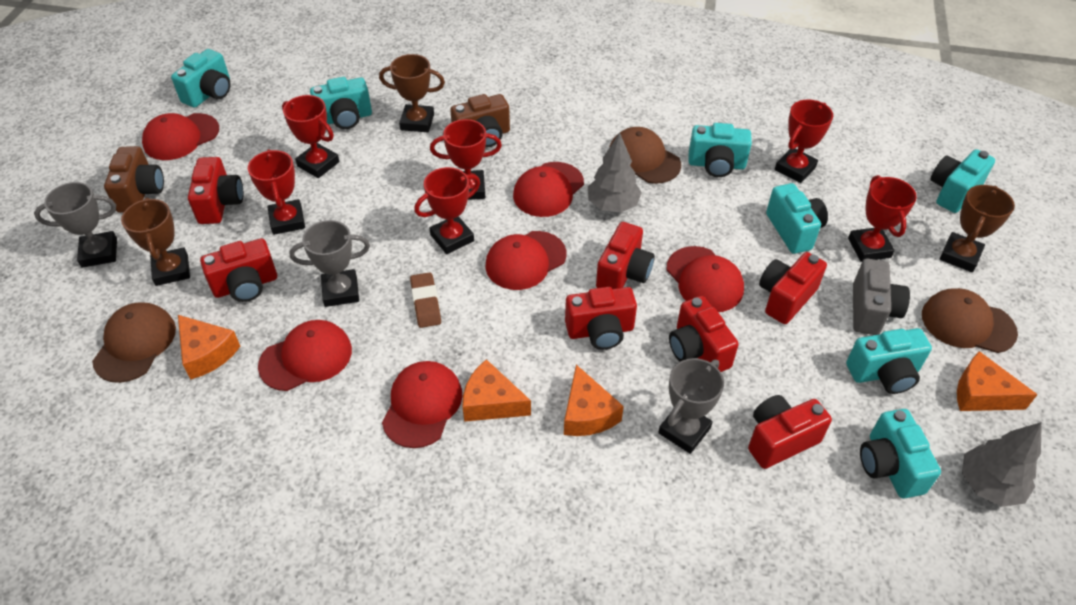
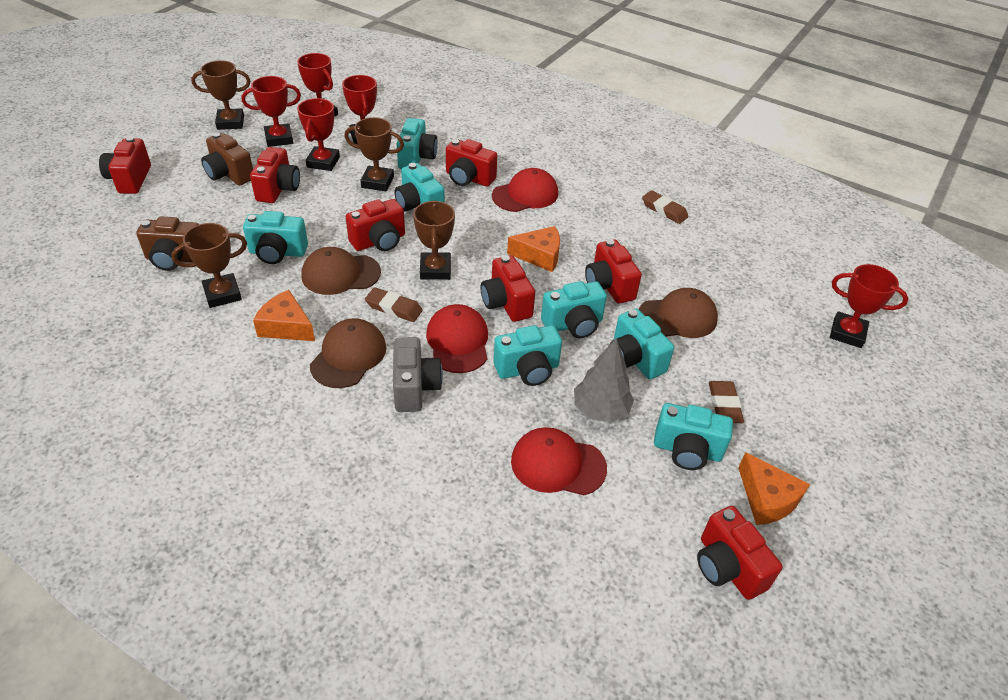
brown eraser: 1 -> 3
brown trophy: 3 -> 4
grey tree: 2 -> 1
grey trophy: 3 -> 0
orange cheese: 4 -> 3
red cap: 6 -> 3
red trophy: 6 -> 5

